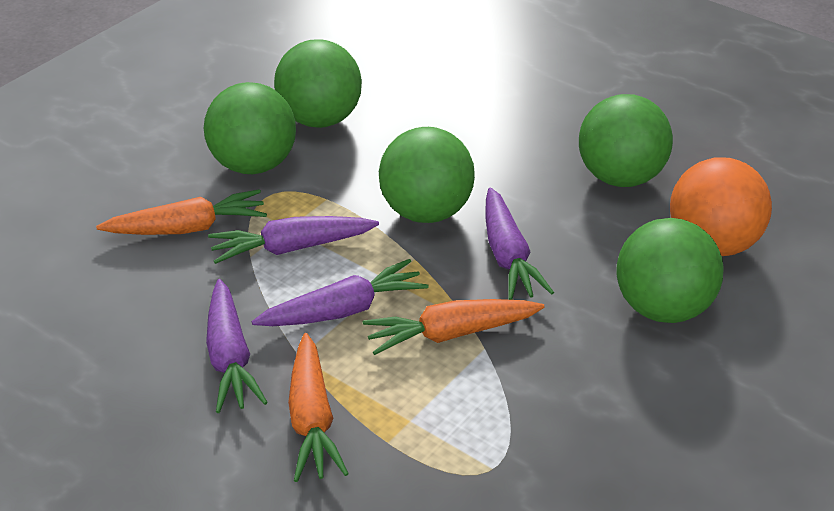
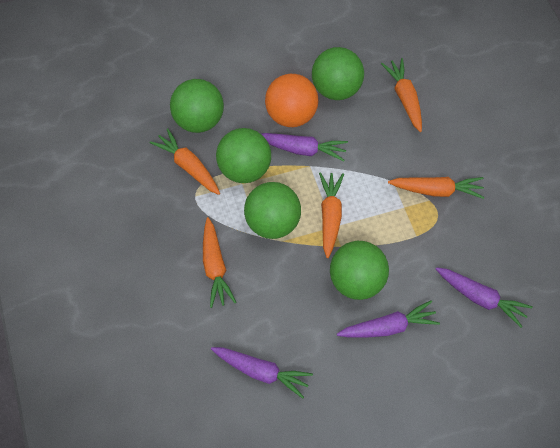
orange carrot: 3 -> 5

